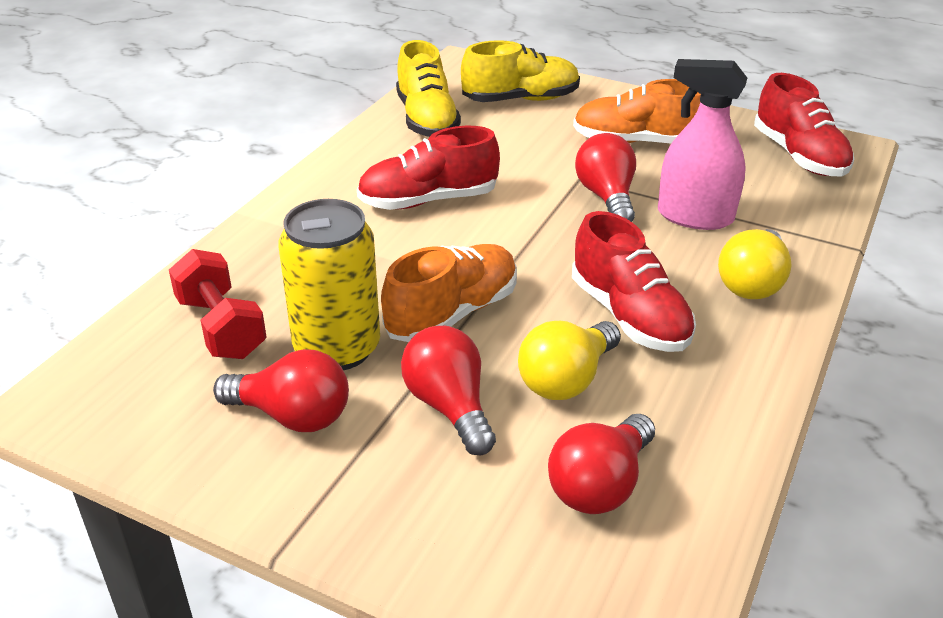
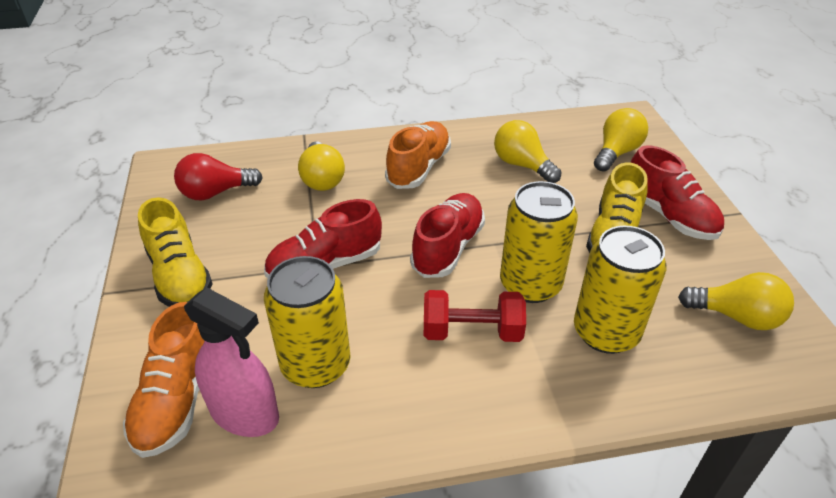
red light bulb: 4 -> 1
yellow can: 1 -> 3
yellow light bulb: 2 -> 4

